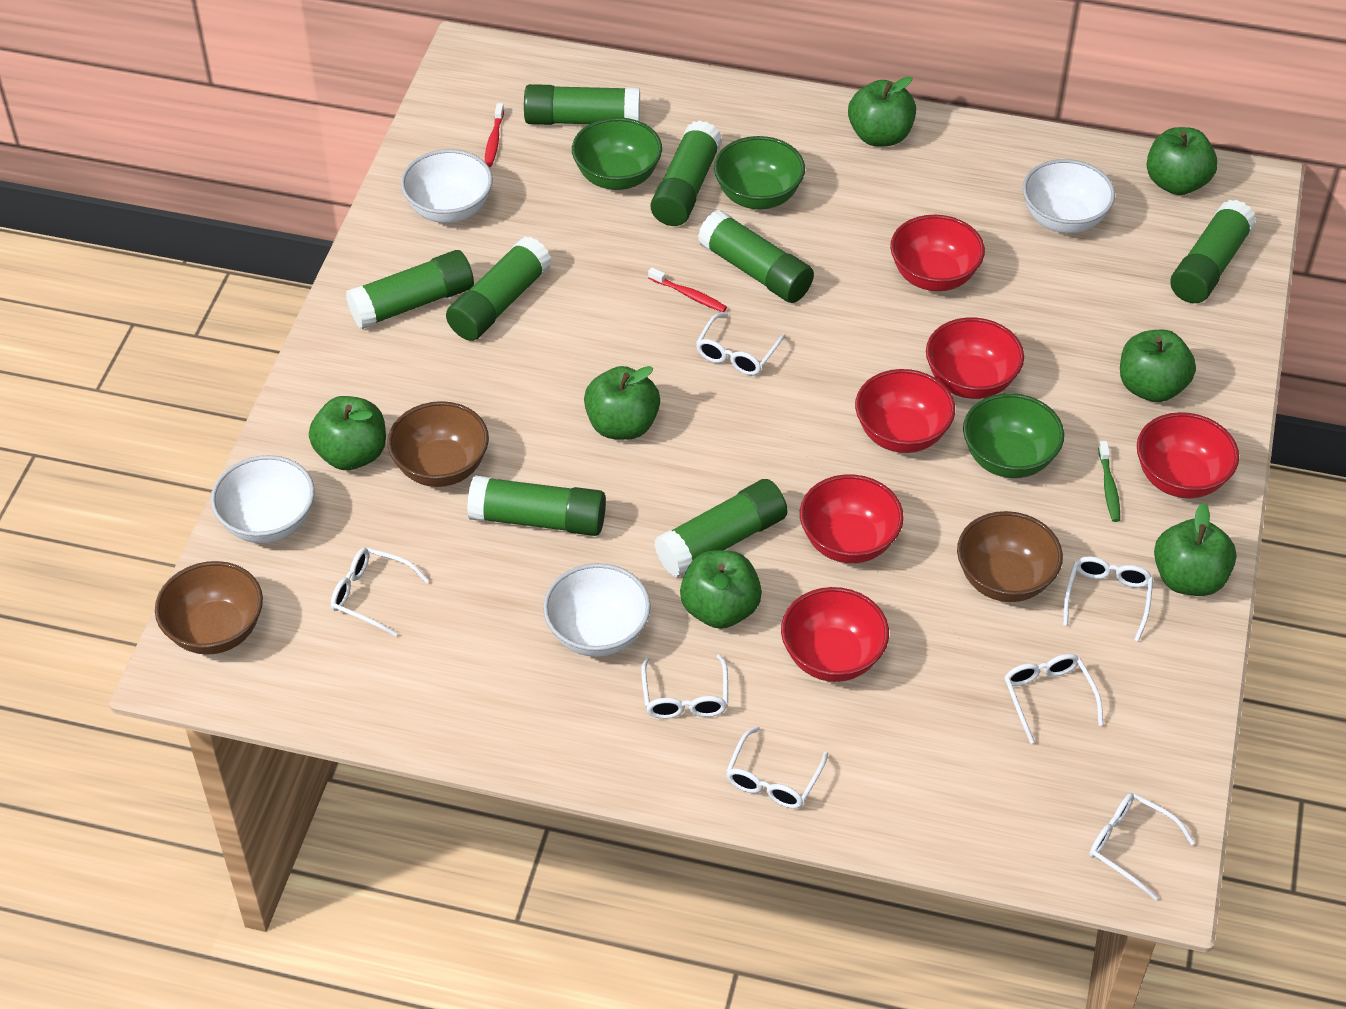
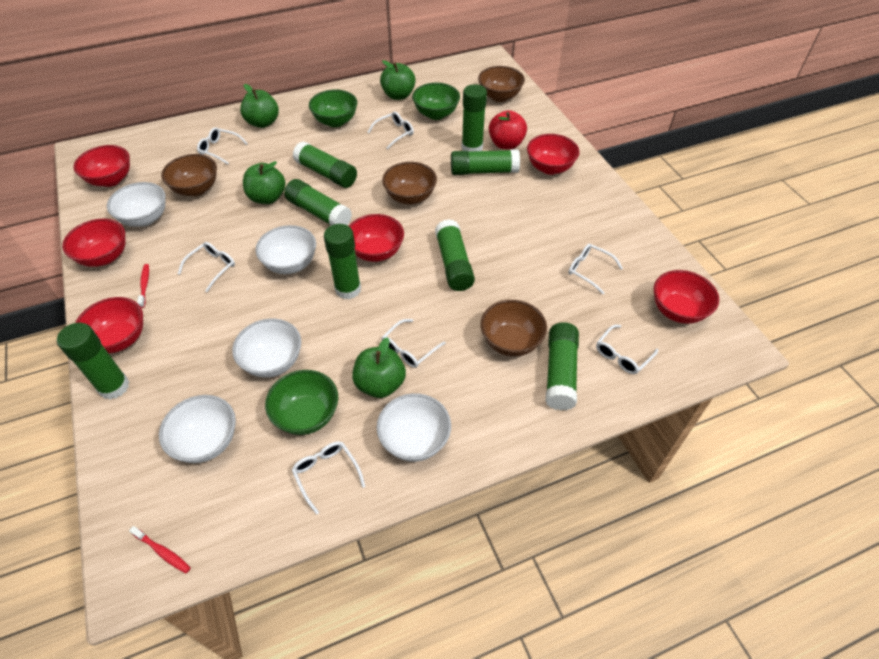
brown bowl: 3 -> 4
green apple: 7 -> 4
green toothbrush: 1 -> 0
red apple: 0 -> 1
white bowl: 4 -> 5

